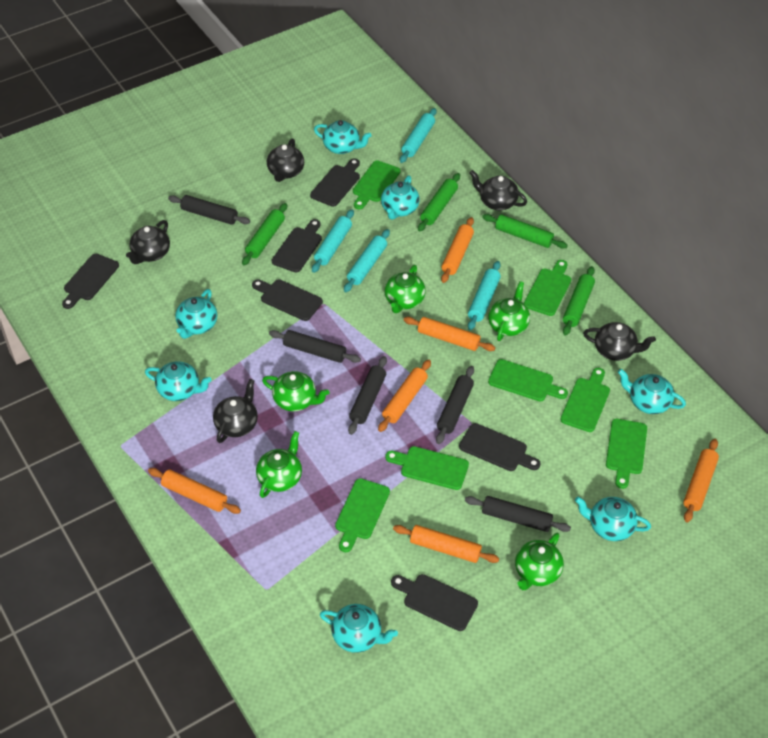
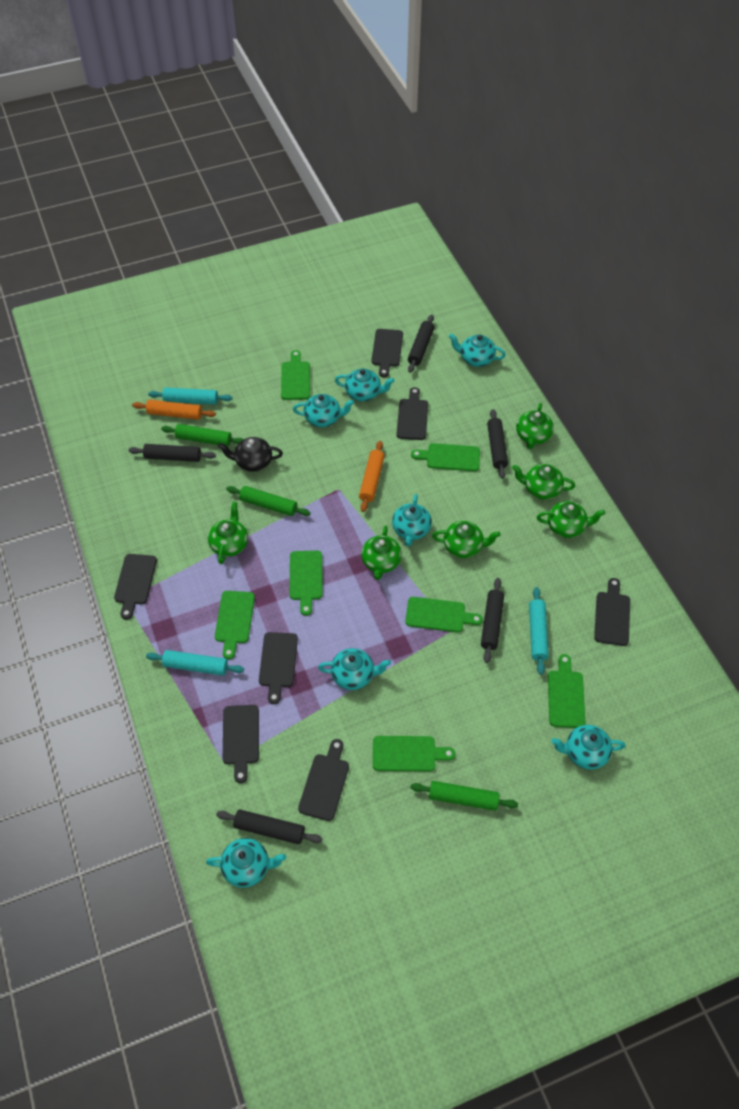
black cutting board: 6 -> 7
black teapot: 5 -> 1
green rolling pin: 4 -> 3
green teapot: 5 -> 6
orange rolling pin: 6 -> 2
turquoise rolling pin: 4 -> 3

